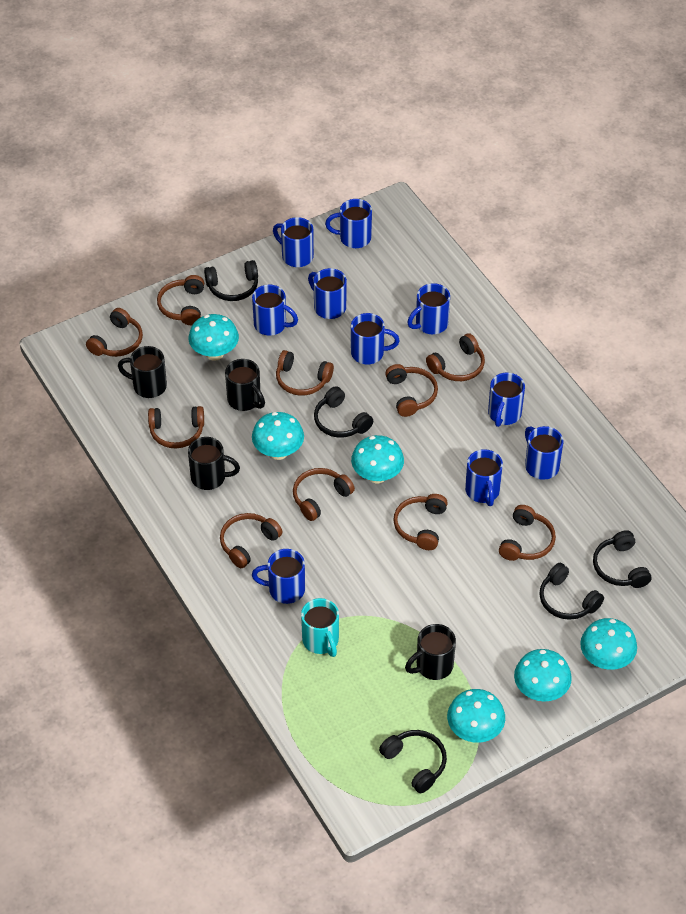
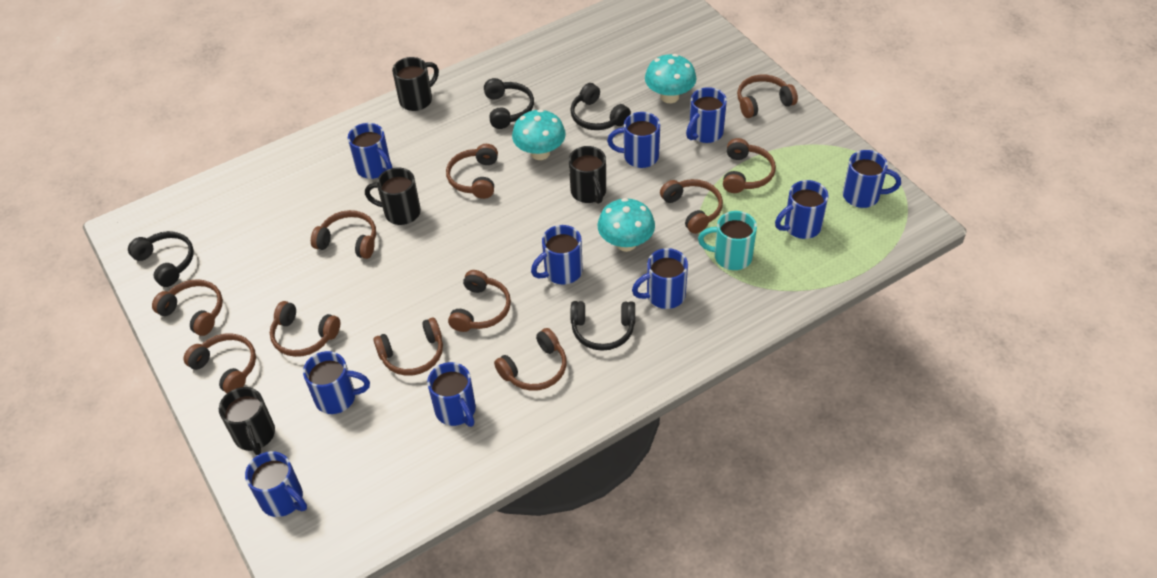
black headphones: 5 -> 4
brown headphones: 10 -> 11
turquoise mushroom: 6 -> 3

